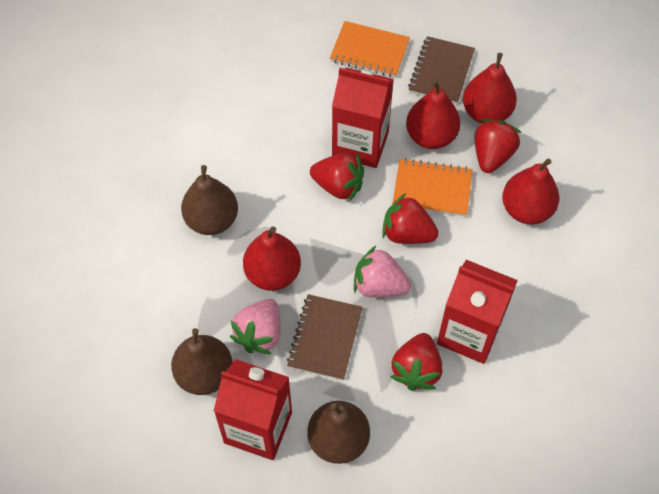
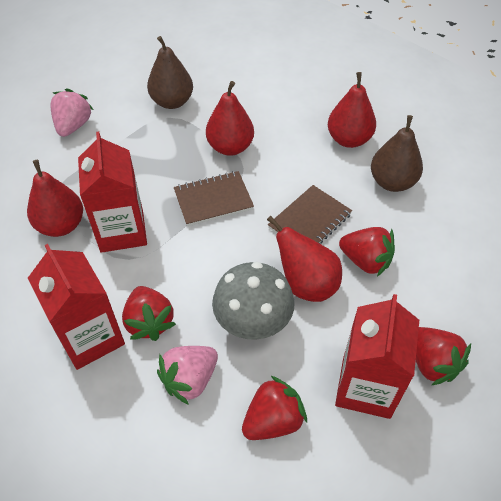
brown pear: 3 -> 2
grey mushroom: 0 -> 1
orange notebook: 2 -> 0

